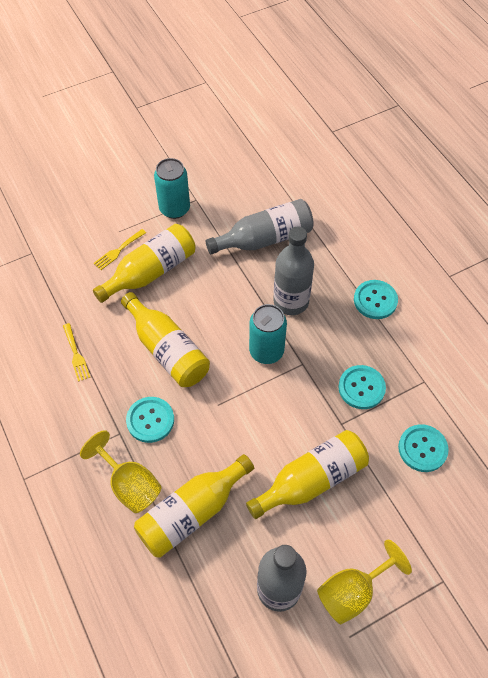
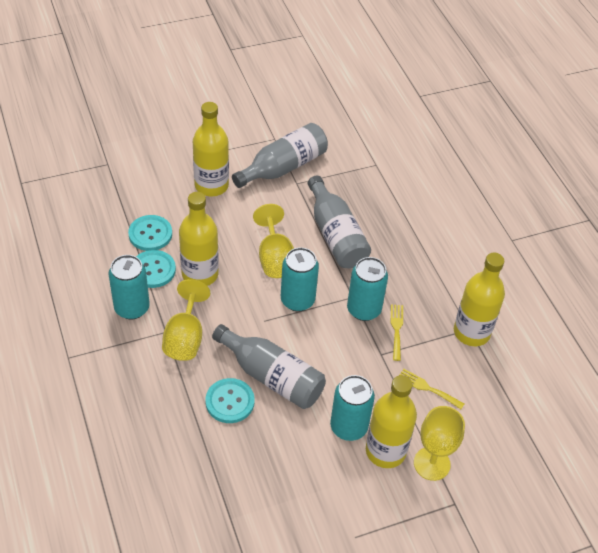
turquoise button: 4 -> 3
turquoise can: 2 -> 4
yellow goblet: 2 -> 3

